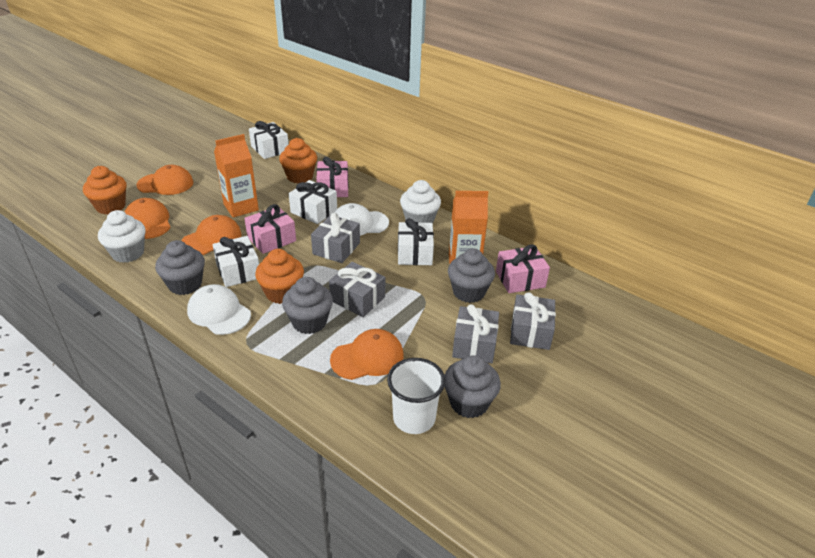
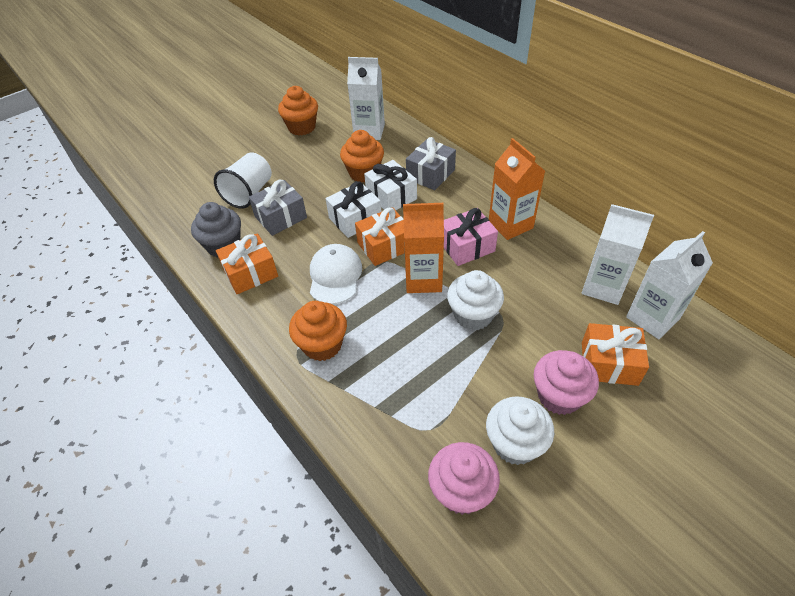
grey cupcake: 4 -> 1
grey gift: 4 -> 2
orange cap: 4 -> 0
orange gift: 0 -> 3
pink cupcake: 0 -> 2
pink gift: 3 -> 1
white cap: 2 -> 1
white carton: 0 -> 3
white gift: 4 -> 2

